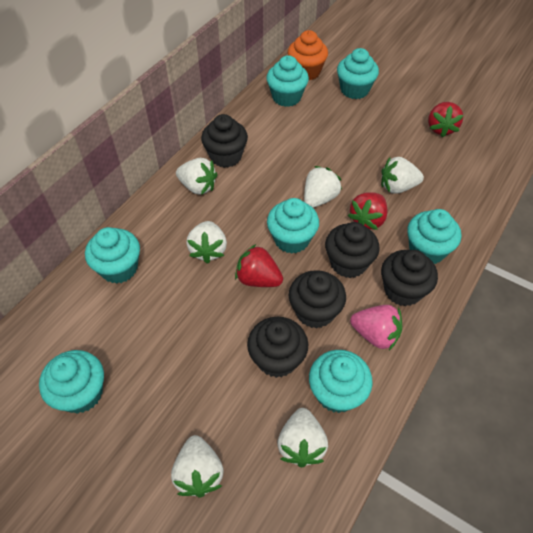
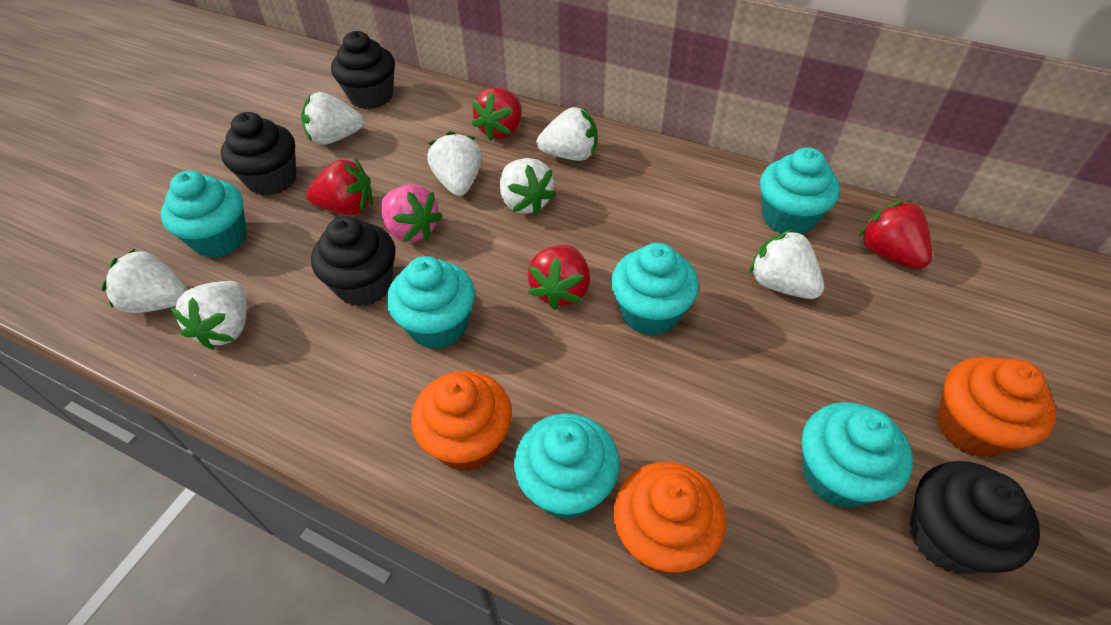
black cupcake: 5 -> 4
orange cupcake: 1 -> 3
red strawberry: 3 -> 4
turquoise cupcake: 7 -> 6
white strawberry: 6 -> 7

